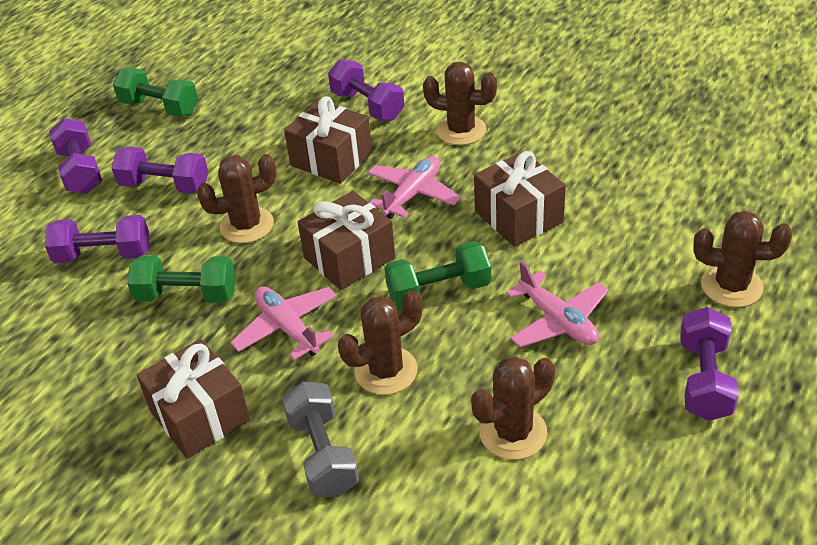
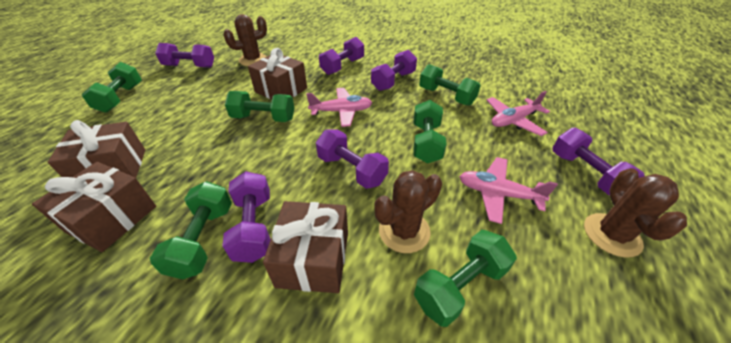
brown cactus: 5 -> 3
green dumbbell: 3 -> 6
grey dumbbell: 1 -> 0
purple dumbbell: 5 -> 6

